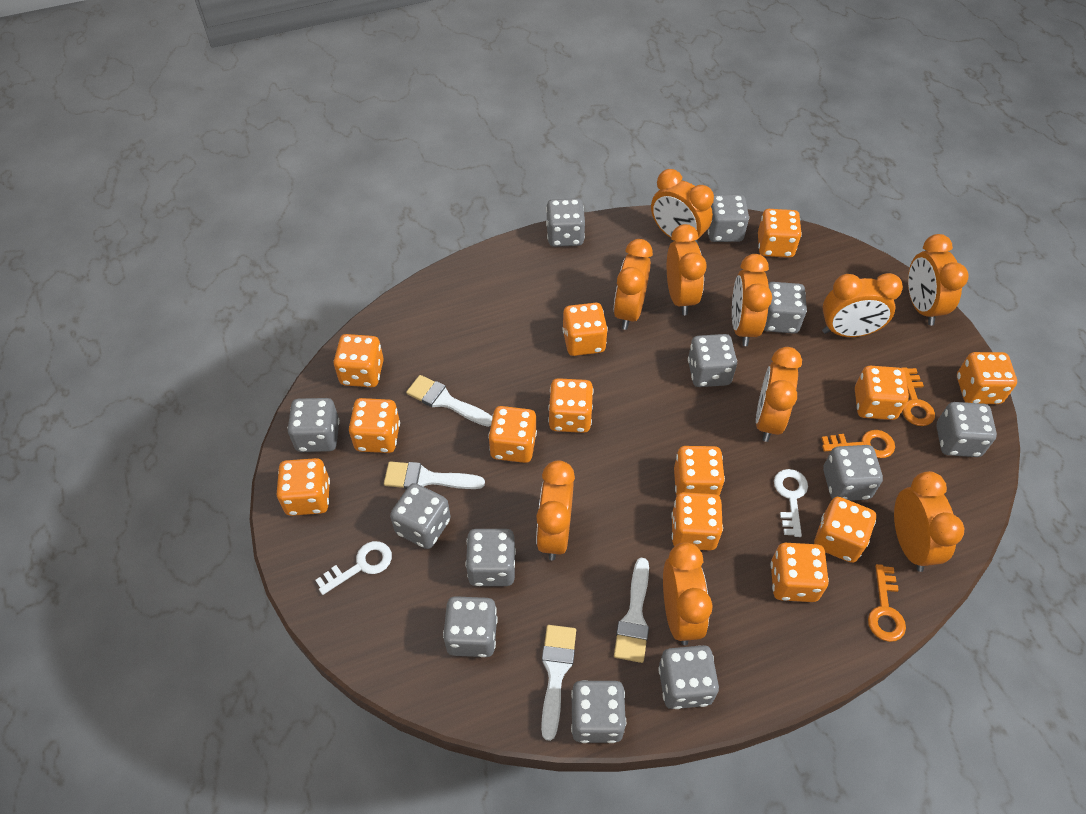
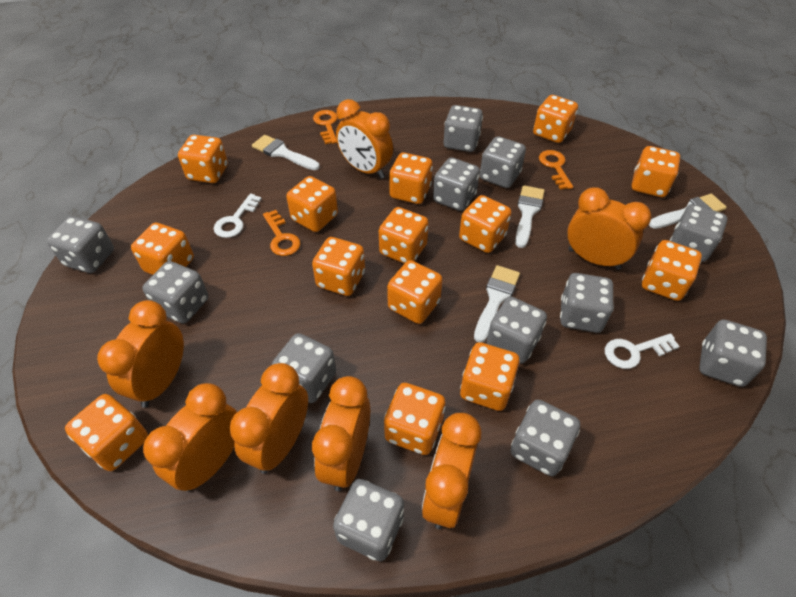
orange clock: 10 -> 7
orange dice: 13 -> 14

